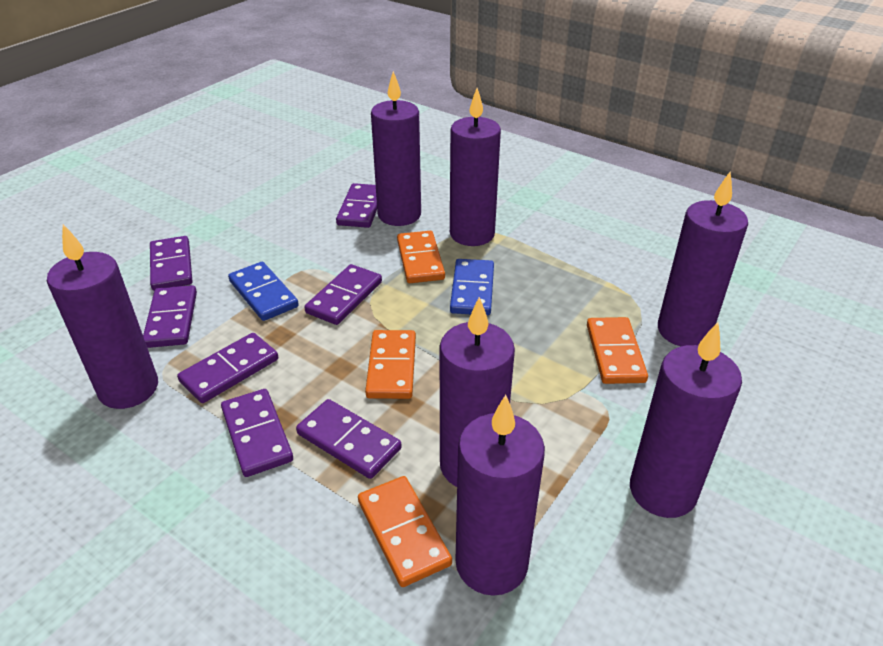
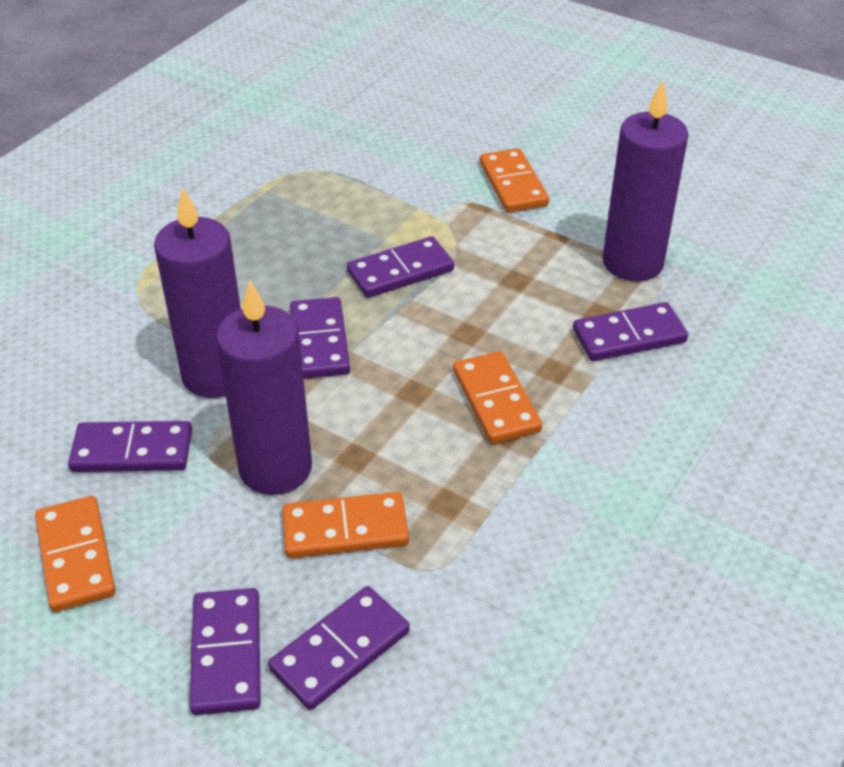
blue domino: 2 -> 0
purple candle: 7 -> 3
purple domino: 7 -> 6

